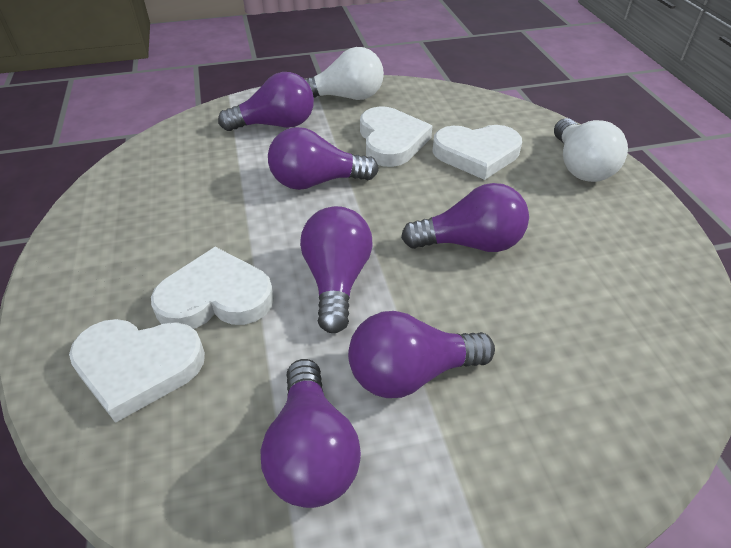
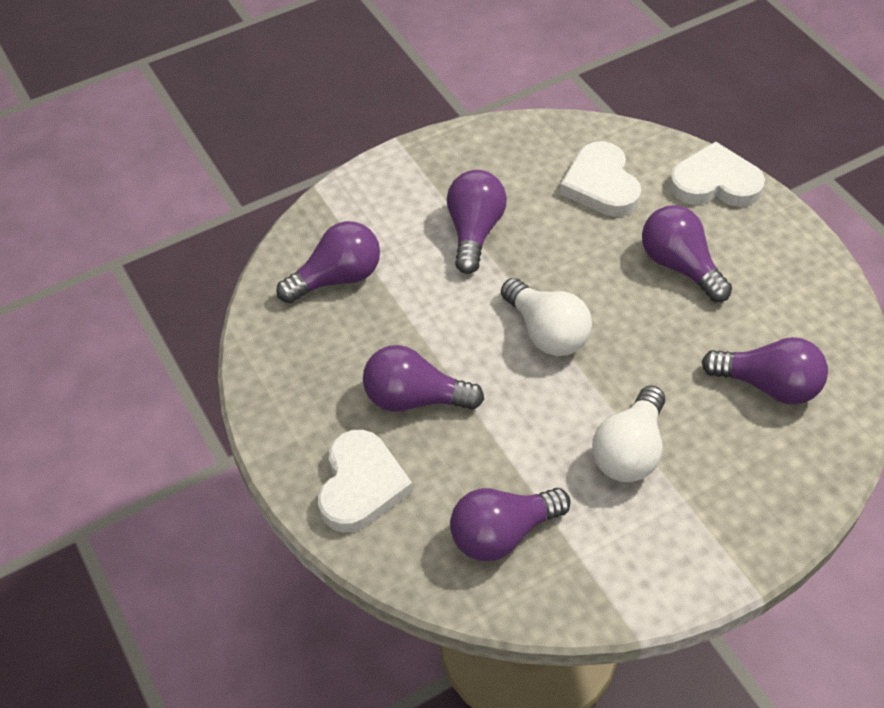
white heart: 4 -> 3

